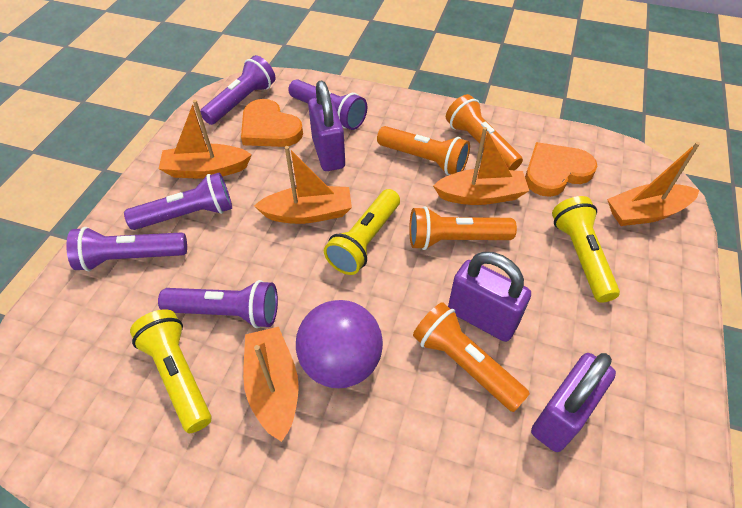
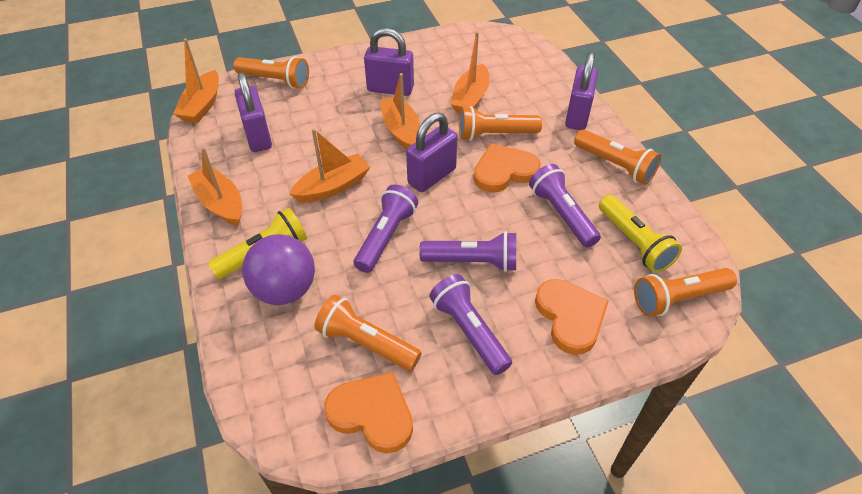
orange flashlight: 4 -> 5
orange heart: 2 -> 3
purple flashlight: 5 -> 4
purple padlock: 3 -> 4
yellow flashlight: 3 -> 2

